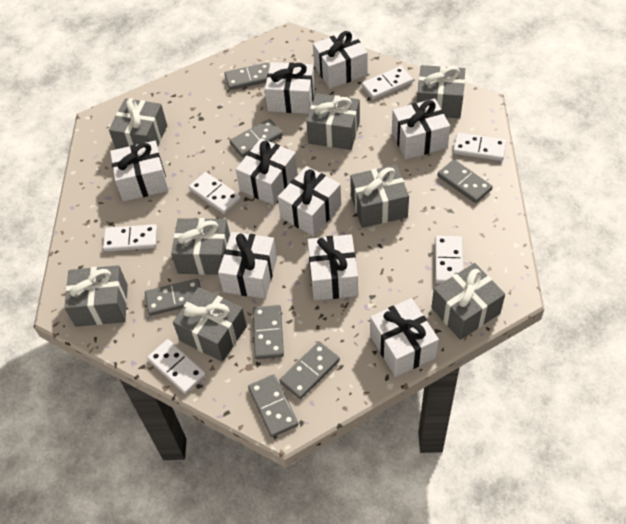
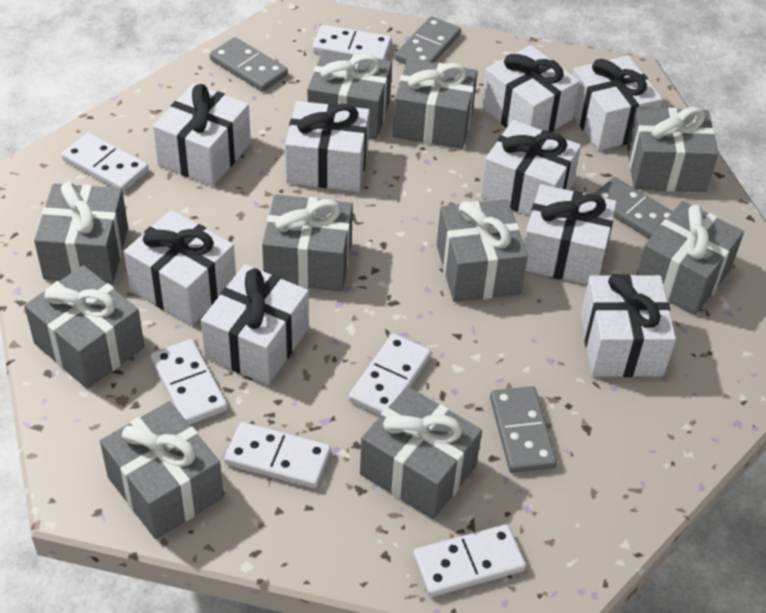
grey domino: 7 -> 4
grey gift: 8 -> 10

